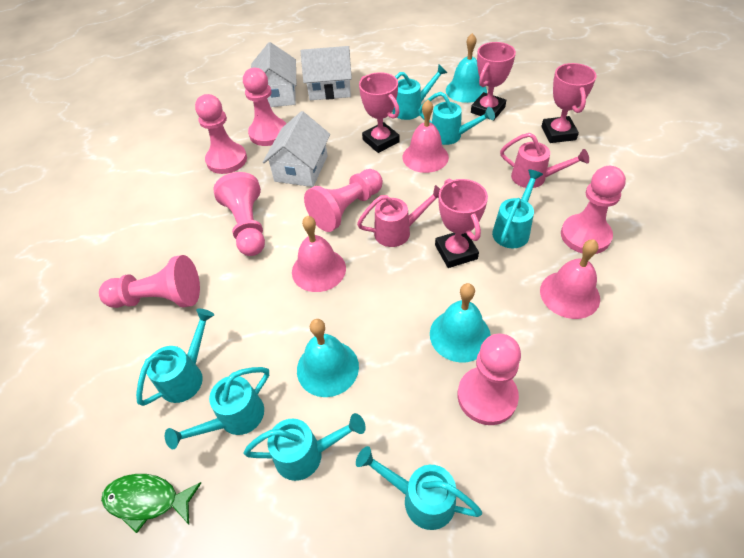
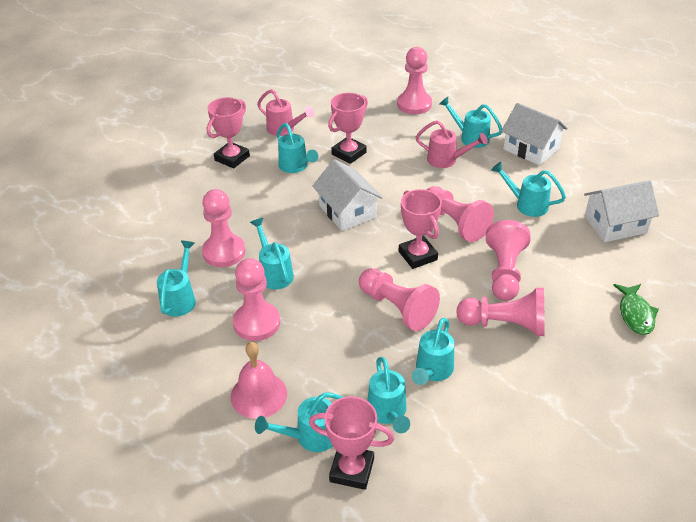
pink bell: 3 -> 1
turquoise bell: 3 -> 0
turquoise watering can: 7 -> 8

